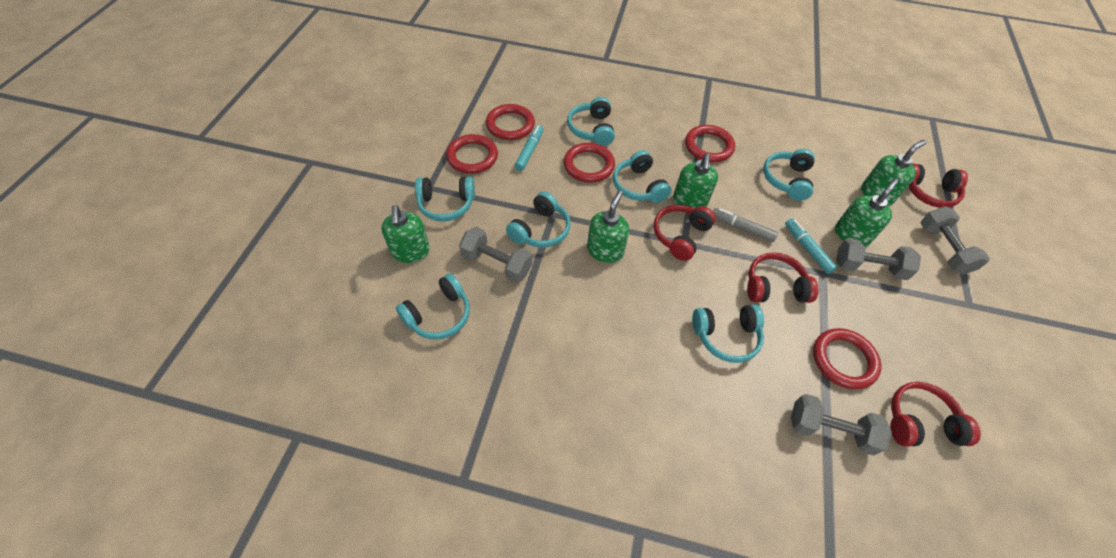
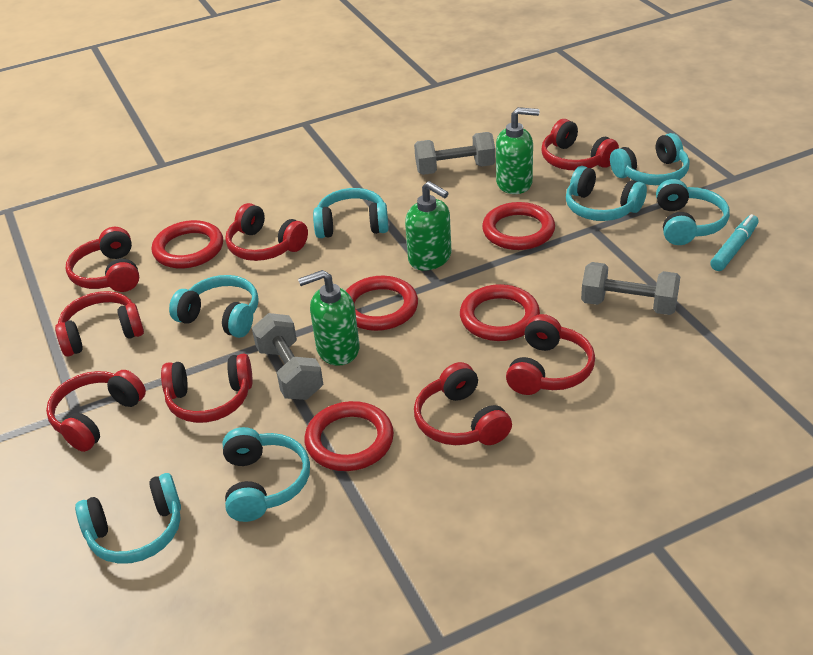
green soap dispenser: 5 -> 3
grey dumbbell: 4 -> 3
grey marker: 1 -> 0
red headphones: 4 -> 8
turquoise marker: 2 -> 1

